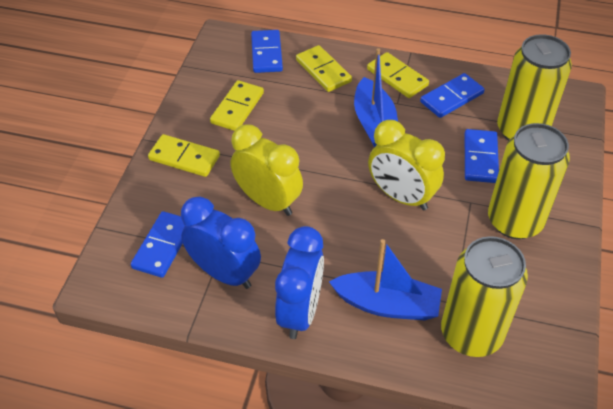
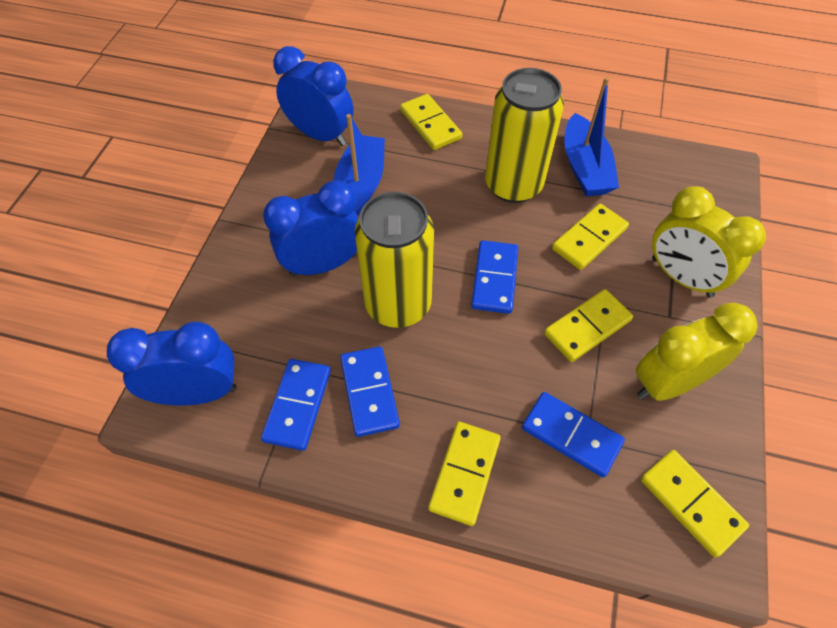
blue clock: 2 -> 3
yellow can: 3 -> 2
yellow domino: 4 -> 5

